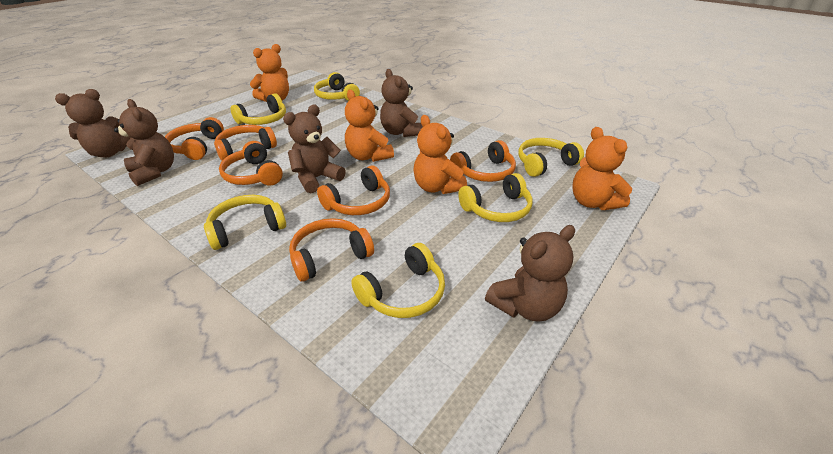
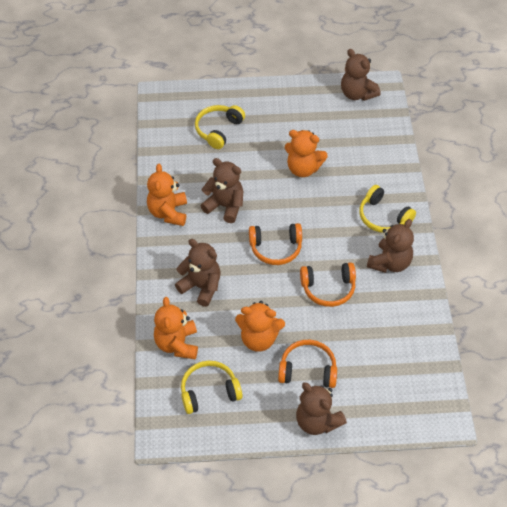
orange headphones: 6 -> 3
yellow headphones: 6 -> 3

